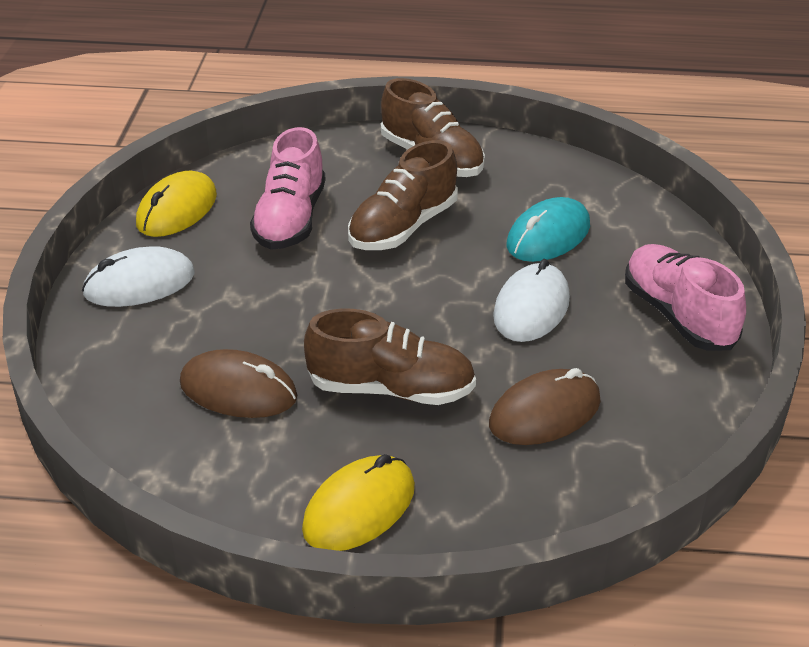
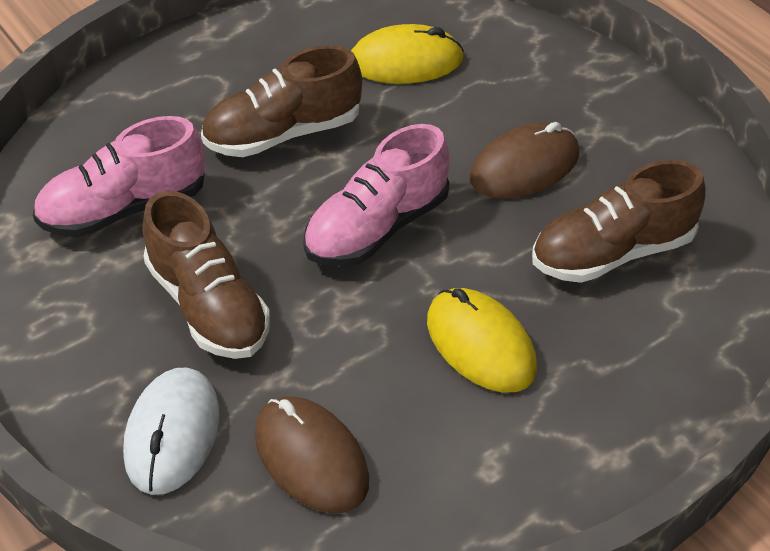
turquoise mouse: 1 -> 0
white mouse: 2 -> 1

